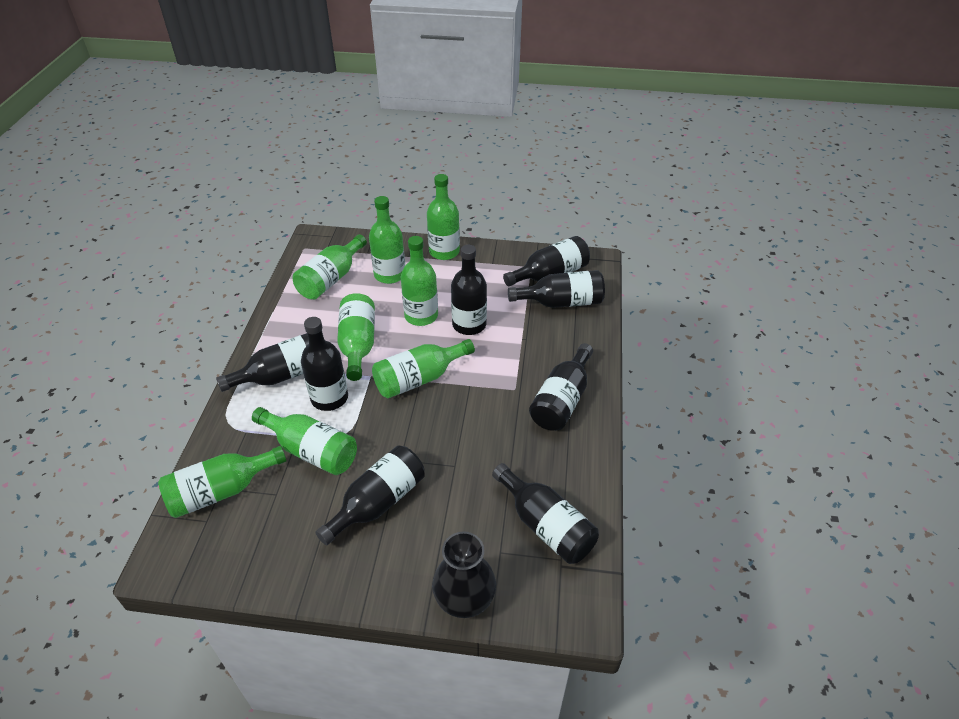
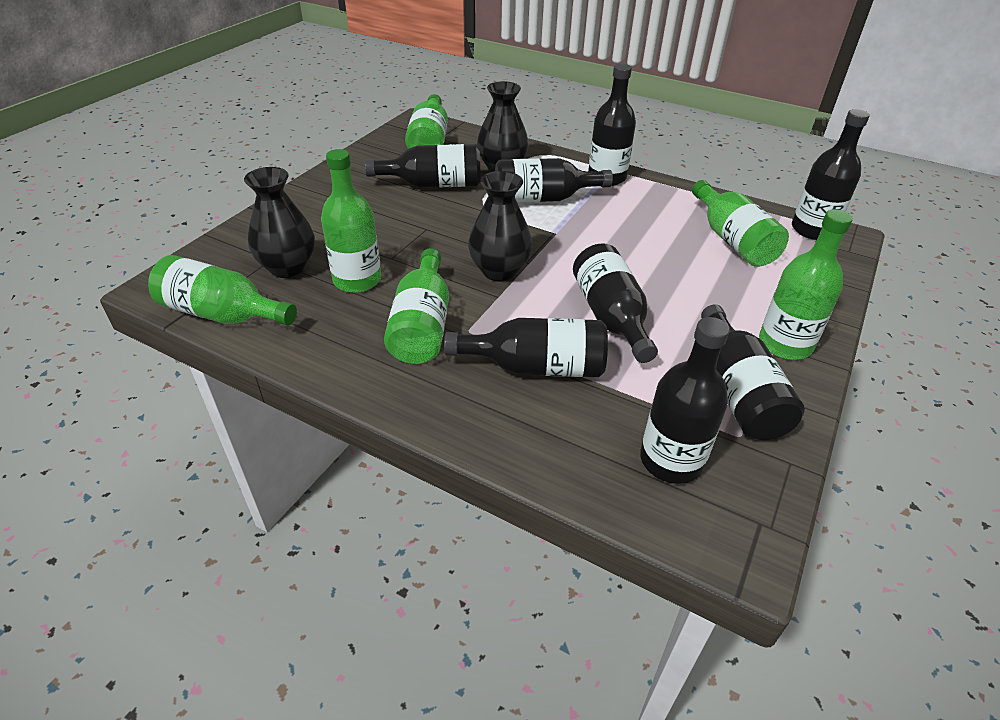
black vase: 1 -> 3
green bottle: 8 -> 6

